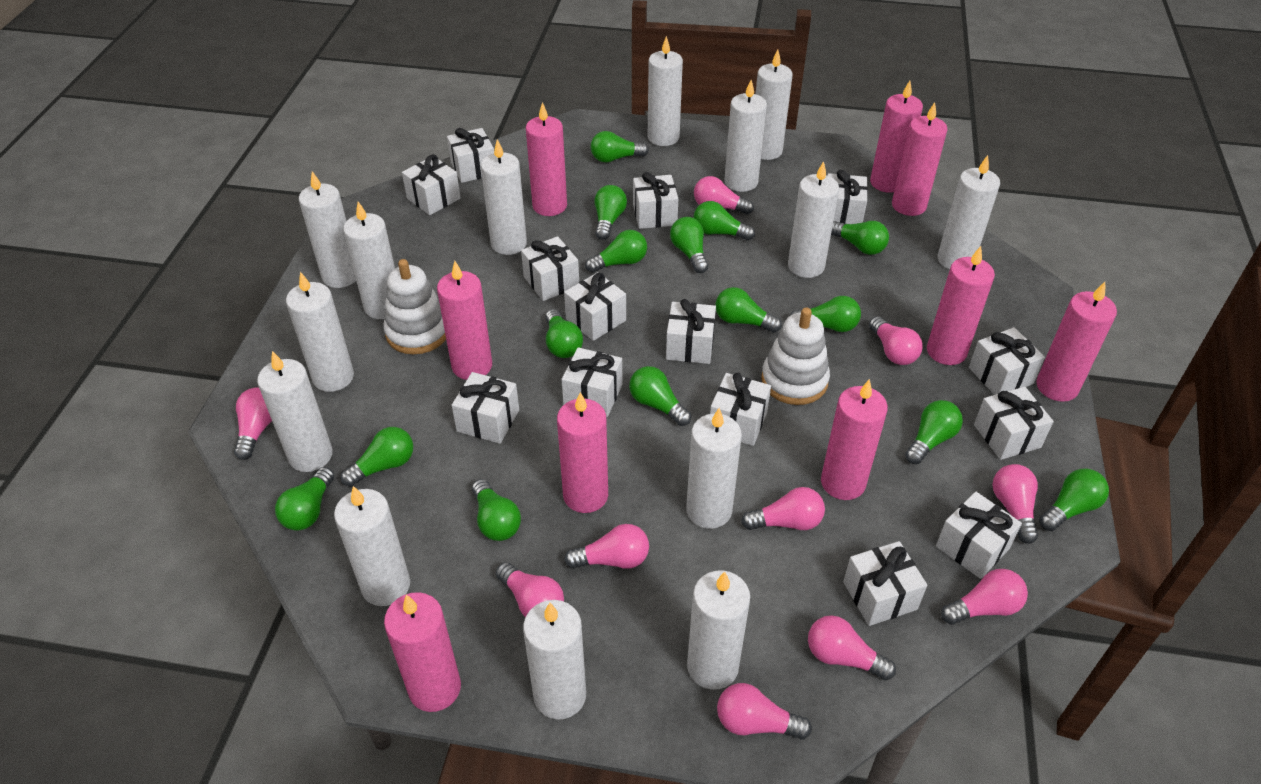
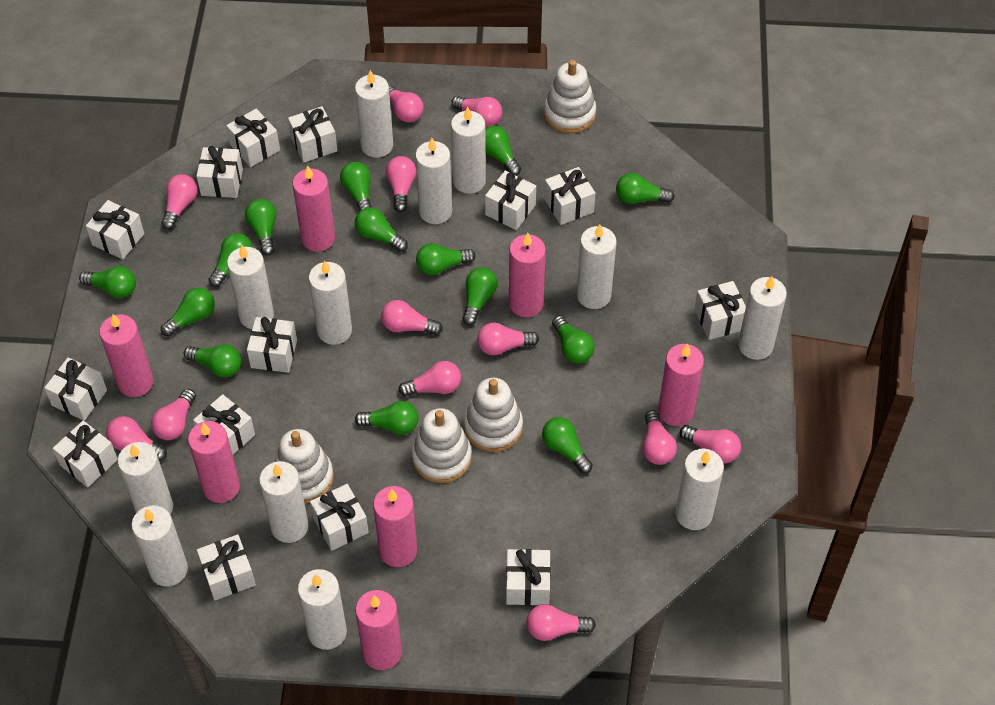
green light bulb: 15 -> 14
pink candle: 9 -> 7
pink light bulb: 10 -> 12
white candle: 14 -> 12
white stacking toy: 2 -> 4

